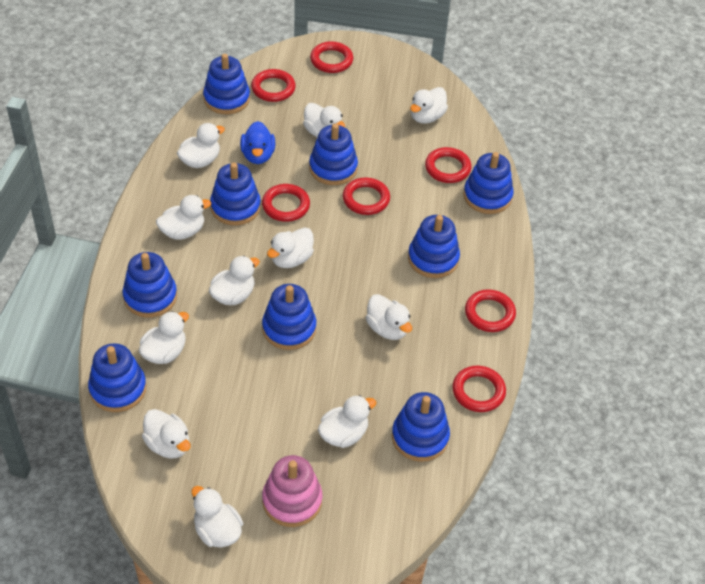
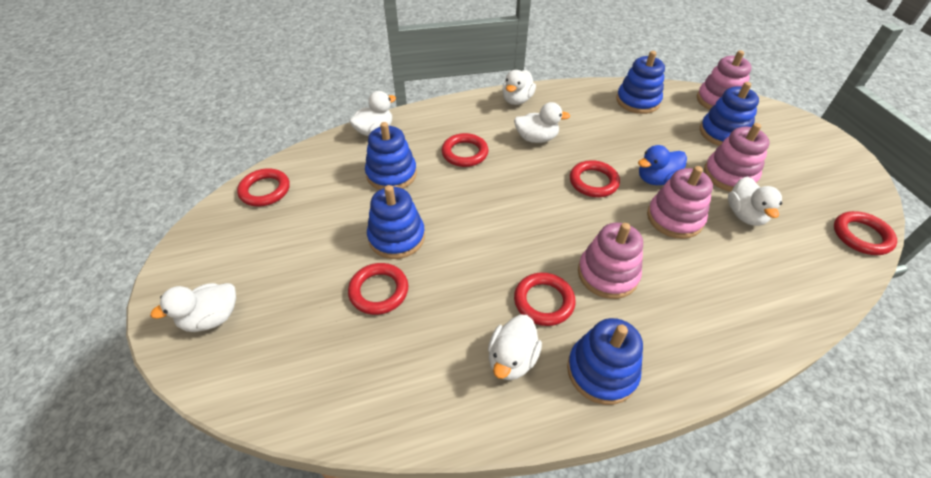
blue stacking toy: 9 -> 5
pink stacking toy: 1 -> 4
red ring: 7 -> 6
white duck: 11 -> 6

